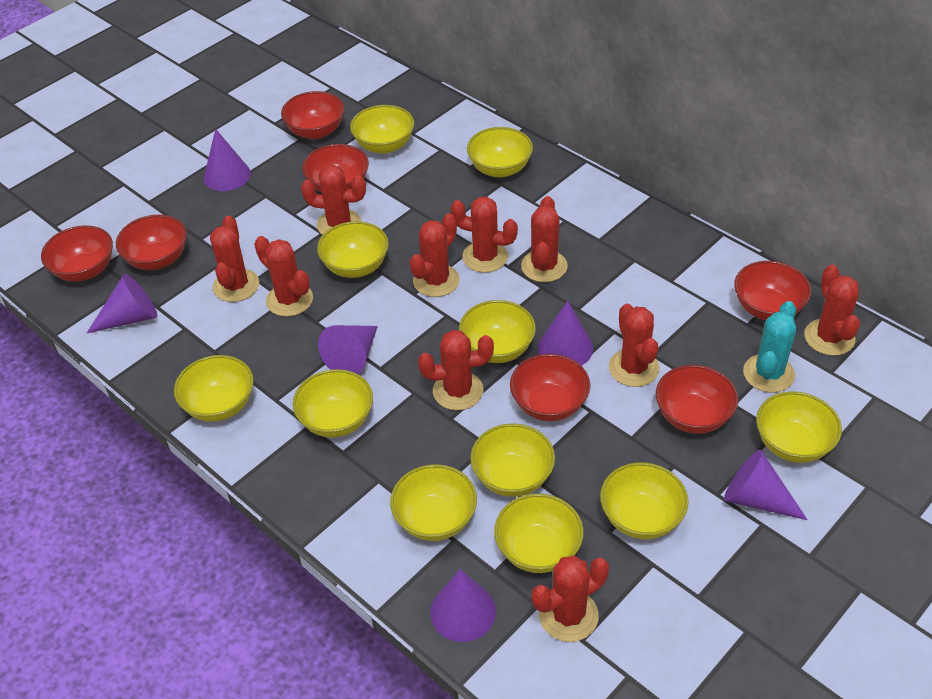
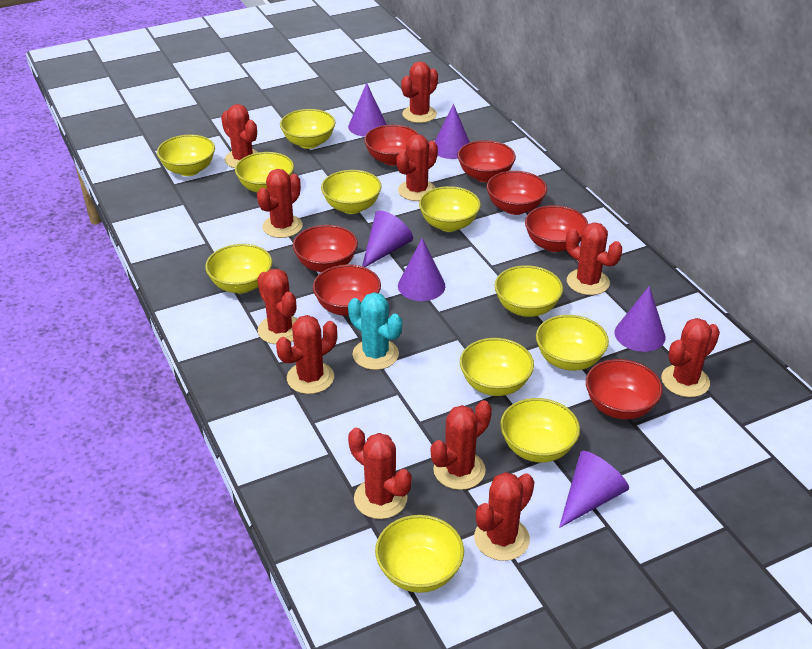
red cactus: 10 -> 11

